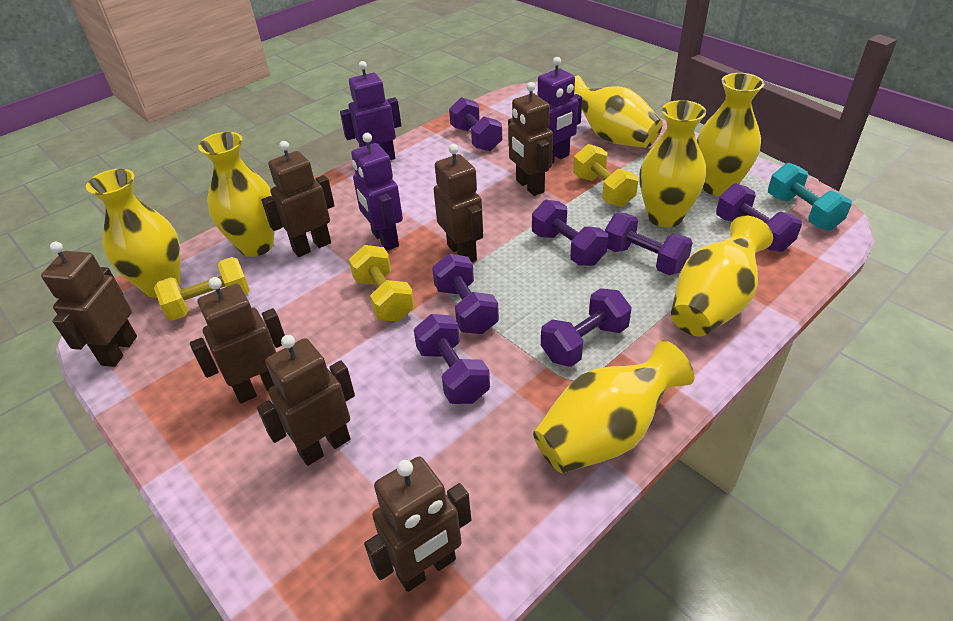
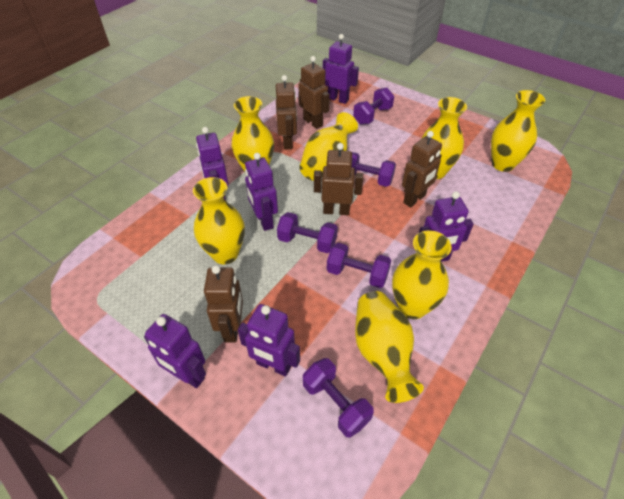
brown robot: 7 -> 5
purple dumbbell: 7 -> 5
purple robot: 3 -> 6
turquoise dumbbell: 1 -> 0
yellow dumbbell: 3 -> 0

